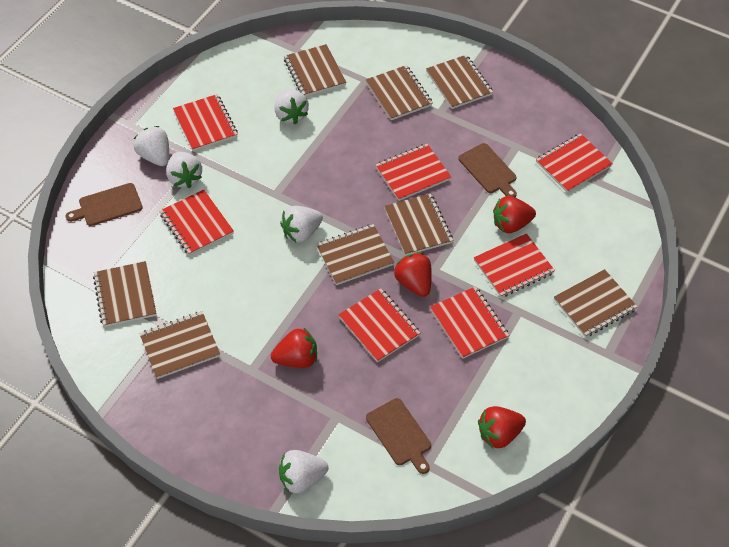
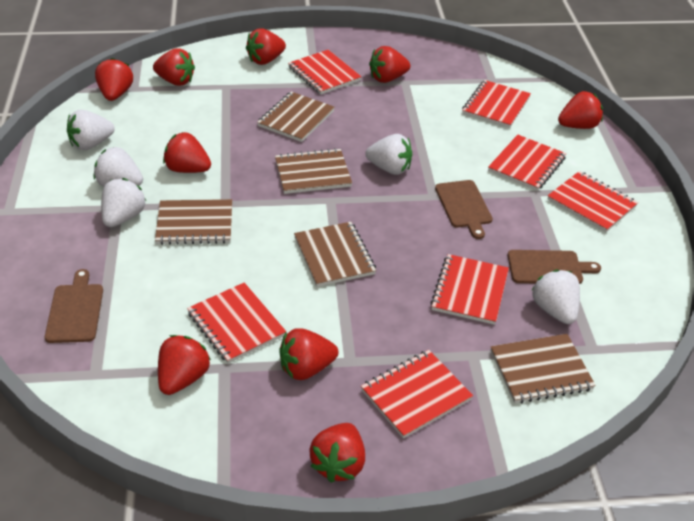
brown notebook: 8 -> 5
red strawberry: 4 -> 9

